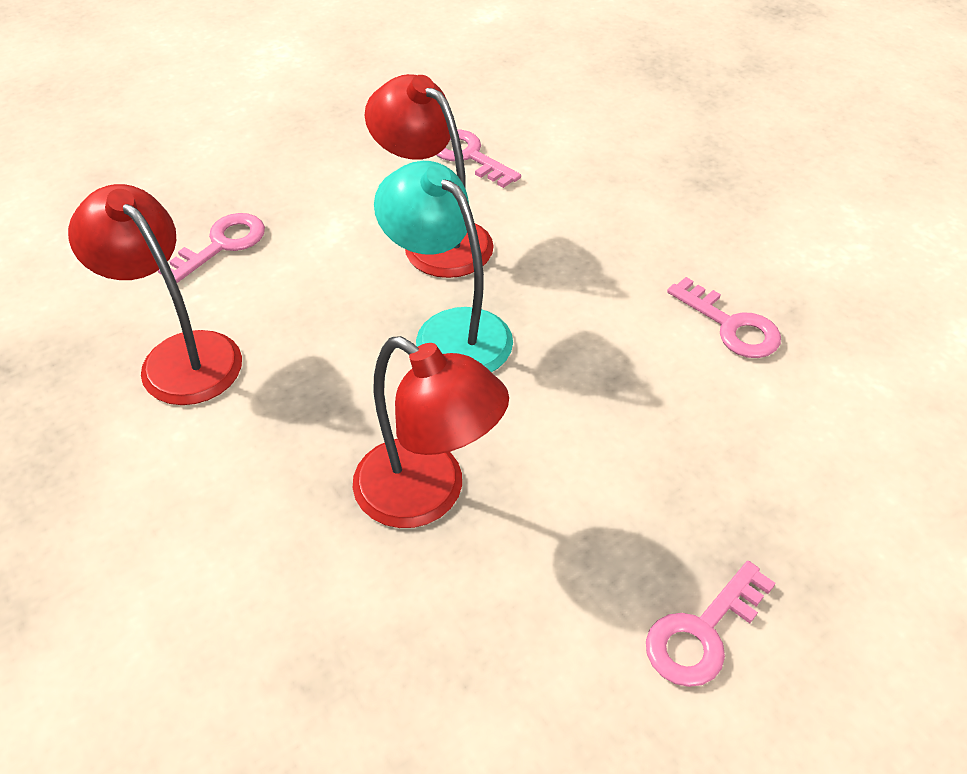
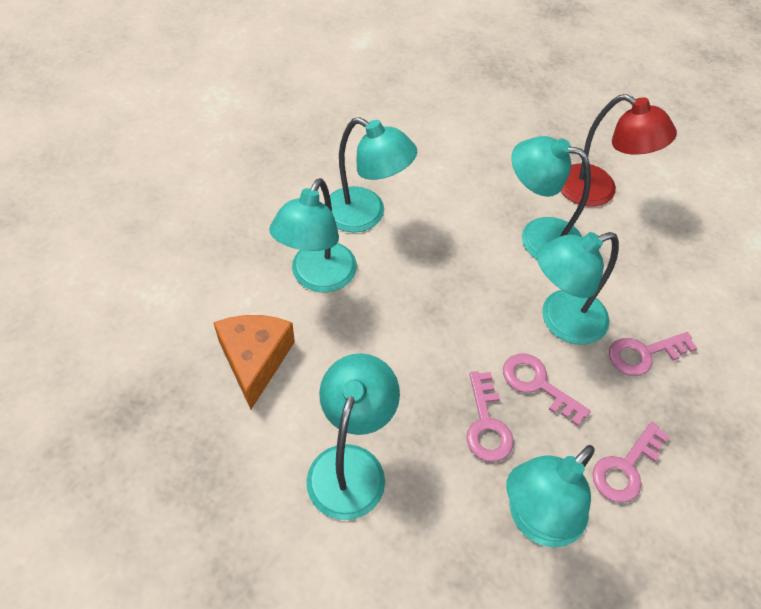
orange cheese: 0 -> 1
red lamp: 3 -> 1
turquoise lamp: 1 -> 6

